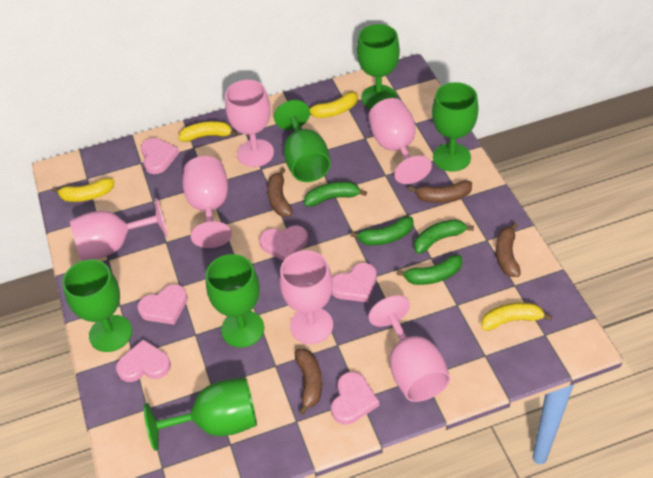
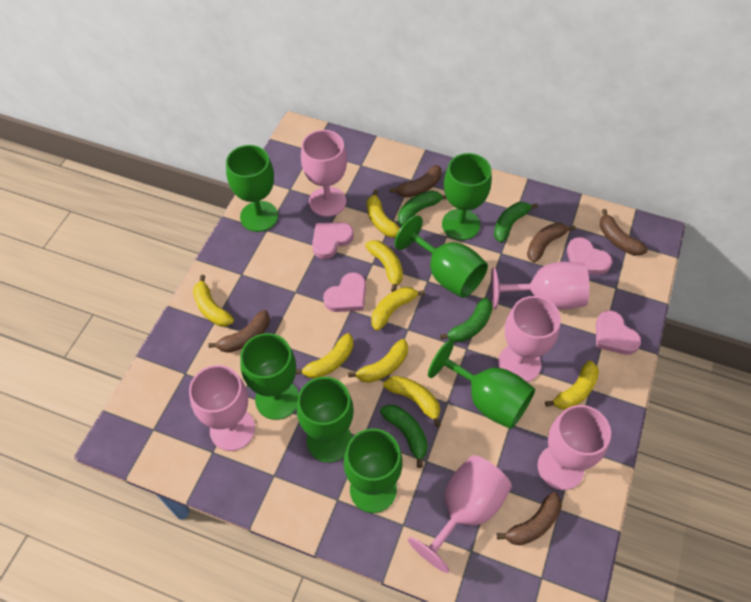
brown banana: 4 -> 5
green goblet: 6 -> 7
pink heart: 6 -> 4
yellow banana: 4 -> 8

